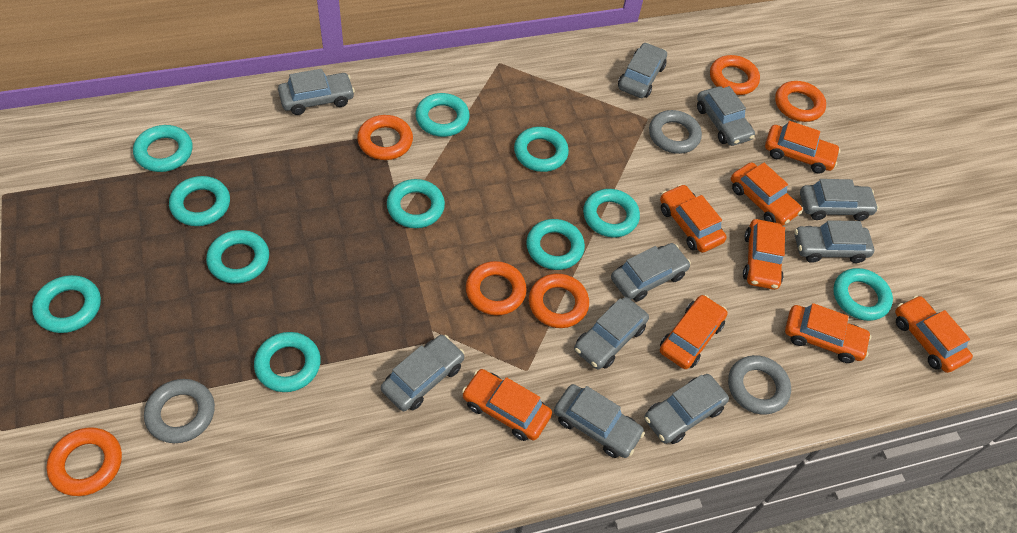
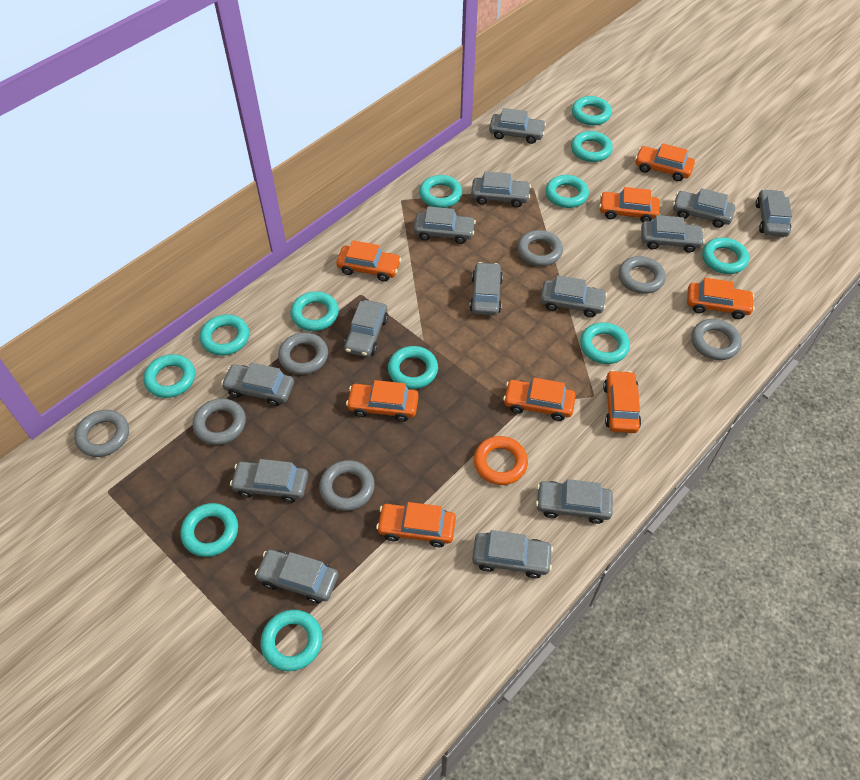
grey car: 10 -> 14
grey ring: 3 -> 7
orange ring: 6 -> 1
turquoise ring: 11 -> 12

